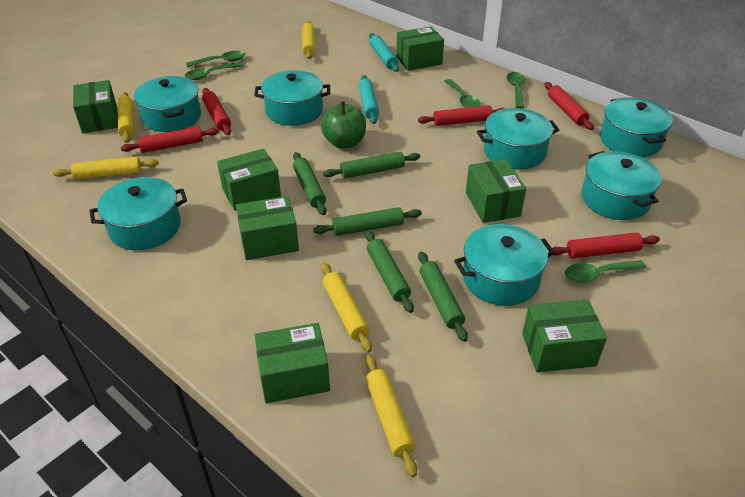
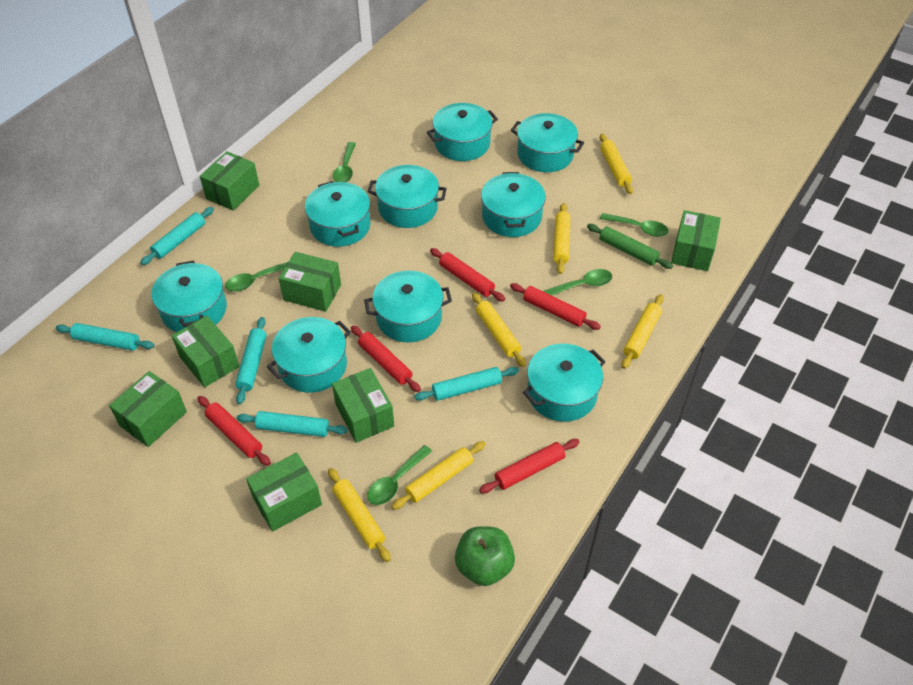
green rolling pin: 5 -> 1
turquoise pot: 7 -> 9
turquoise rolling pin: 2 -> 5
yellow rolling pin: 5 -> 6

